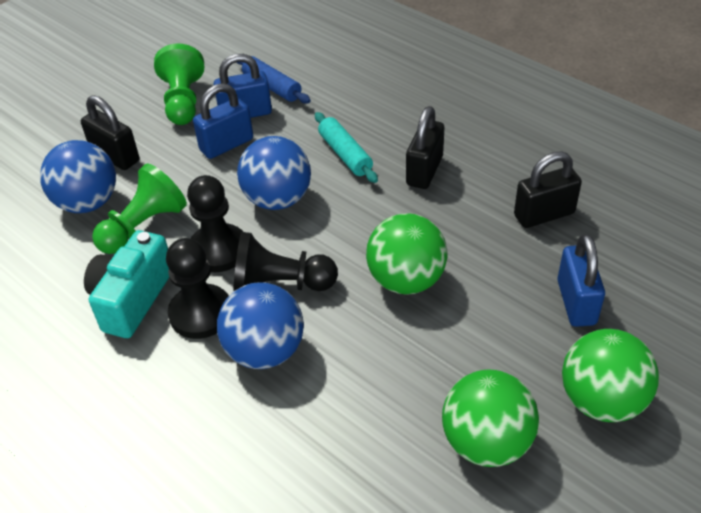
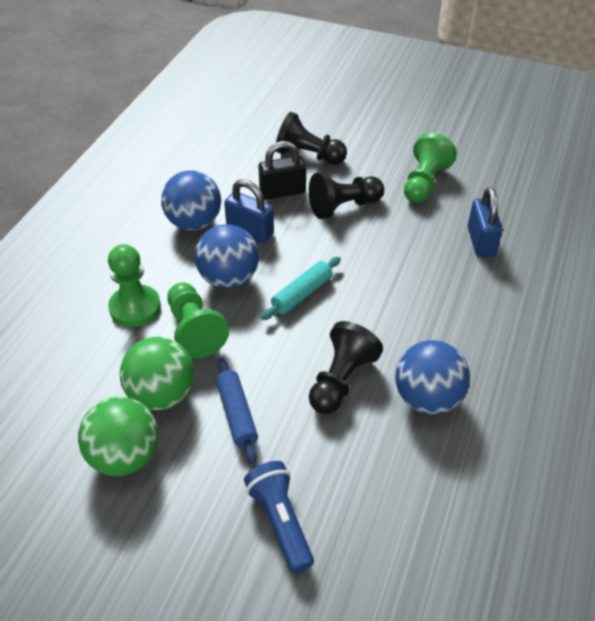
black padlock: 3 -> 1
blue flashlight: 0 -> 1
blue padlock: 3 -> 2
green ball: 3 -> 2
green pawn: 2 -> 3
turquoise camera: 1 -> 0

